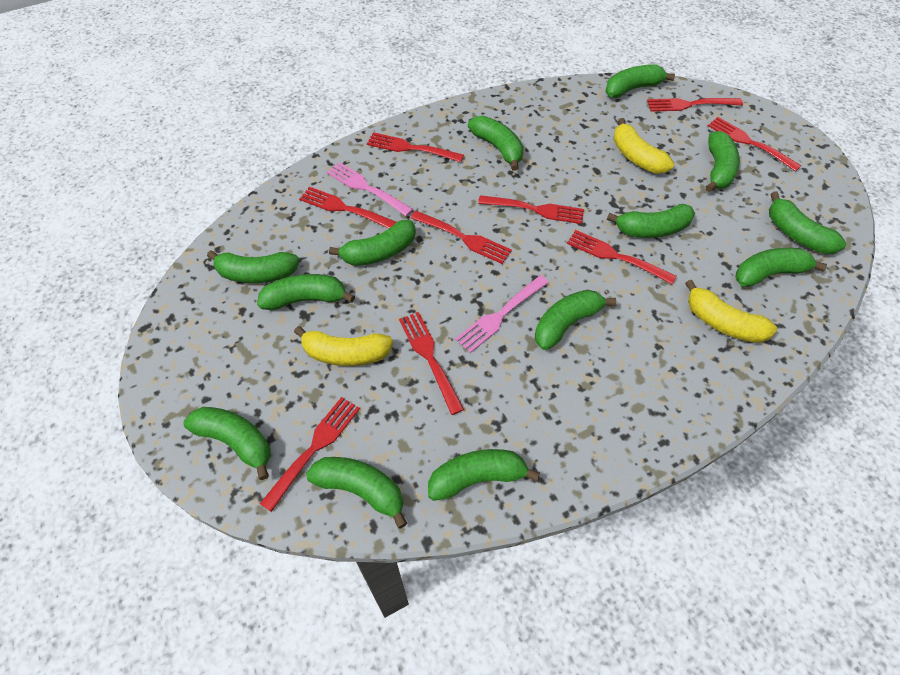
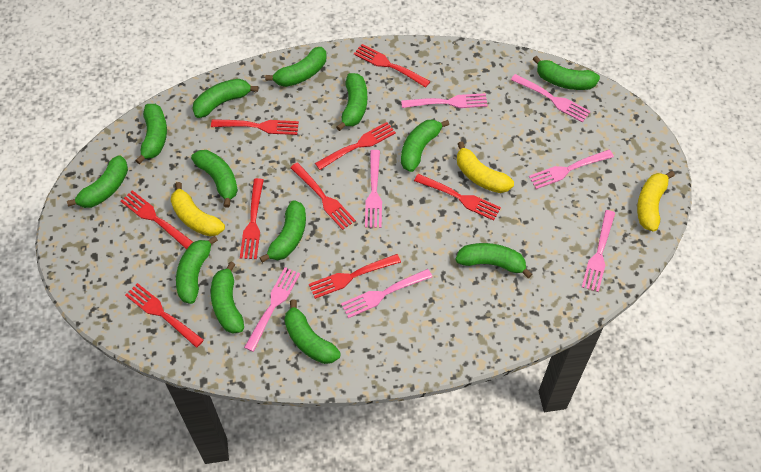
pink fork: 2 -> 7

